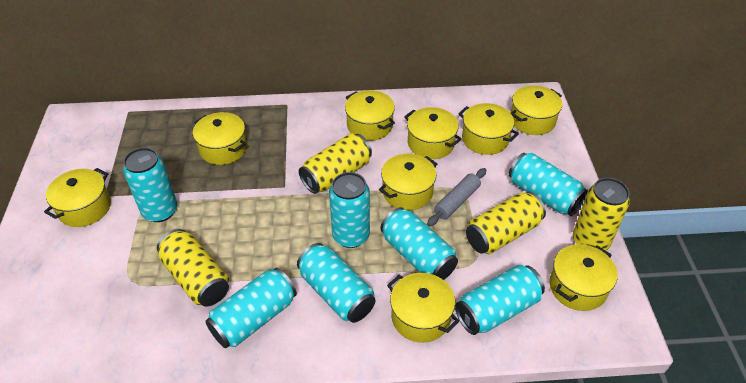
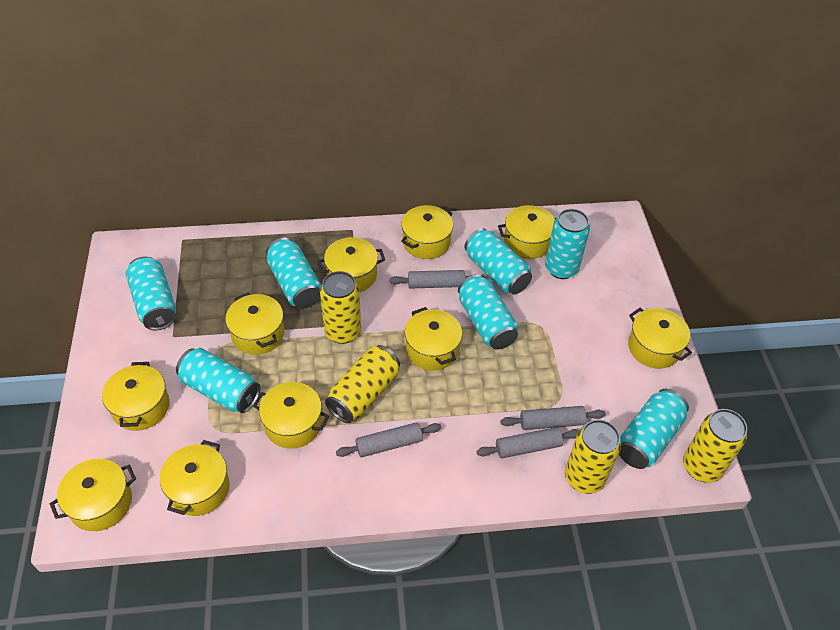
grey rolling pin: 1 -> 4
yellow pot: 9 -> 10

